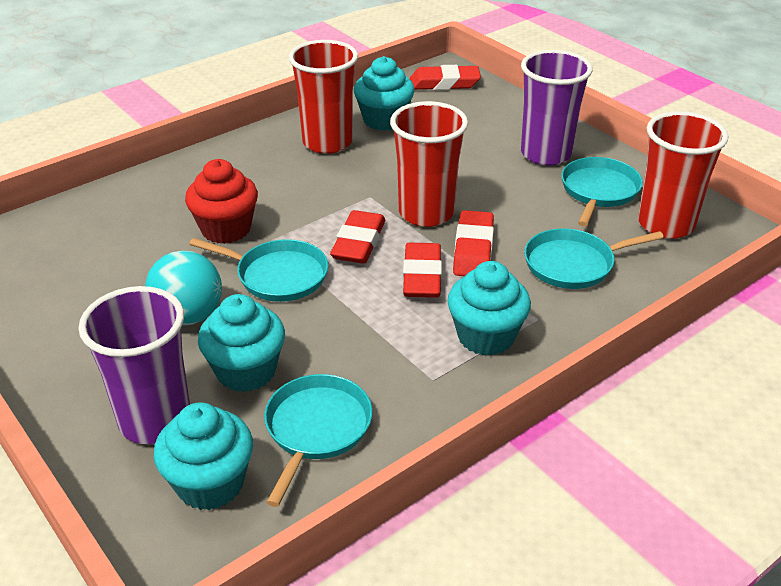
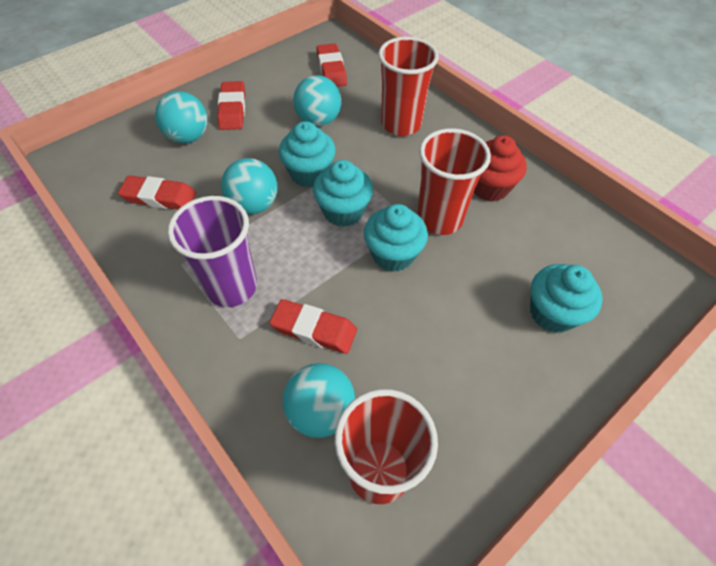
purple cup: 2 -> 1
turquoise ball: 1 -> 4
turquoise pan: 4 -> 0

